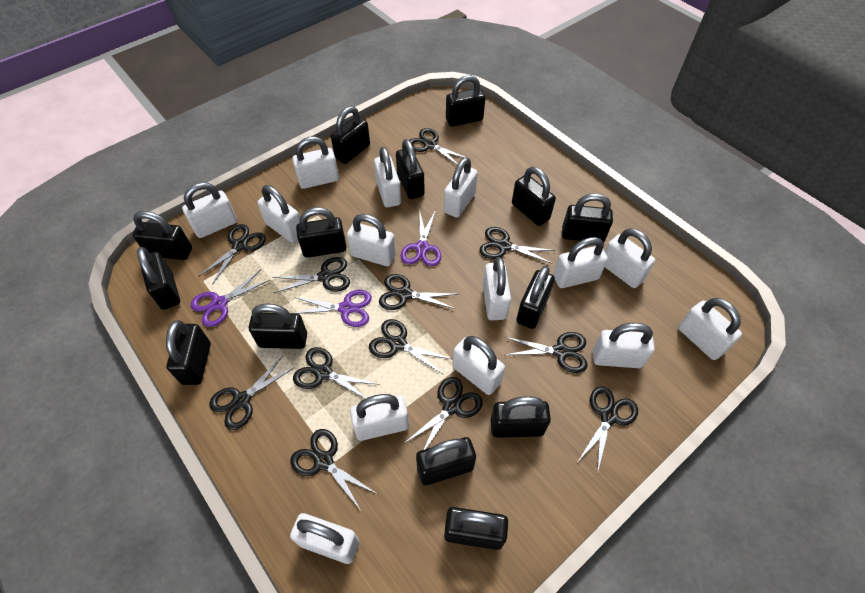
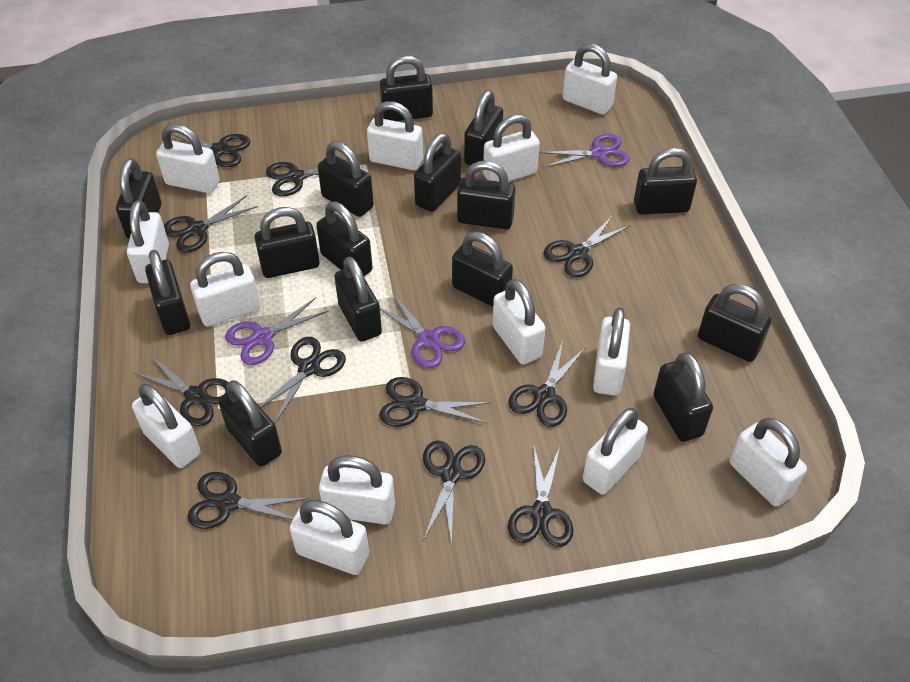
black padlock: 14 -> 15
black scissors: 12 -> 11
white padlock: 14 -> 13

